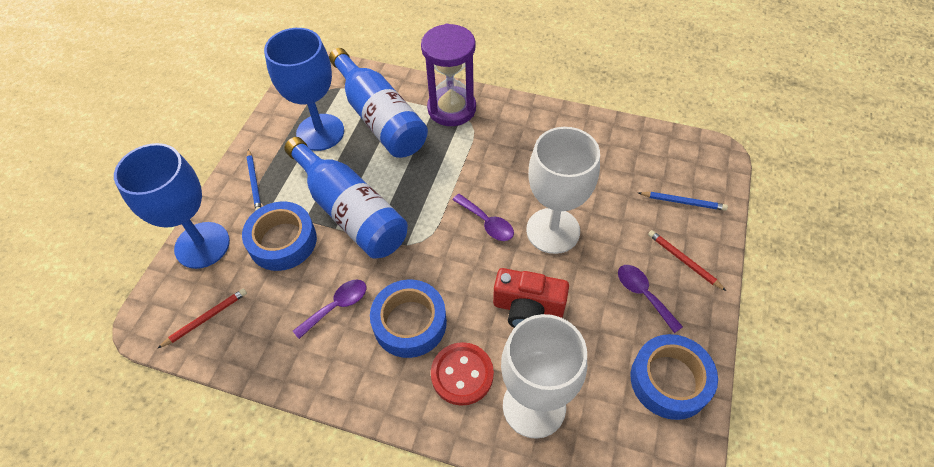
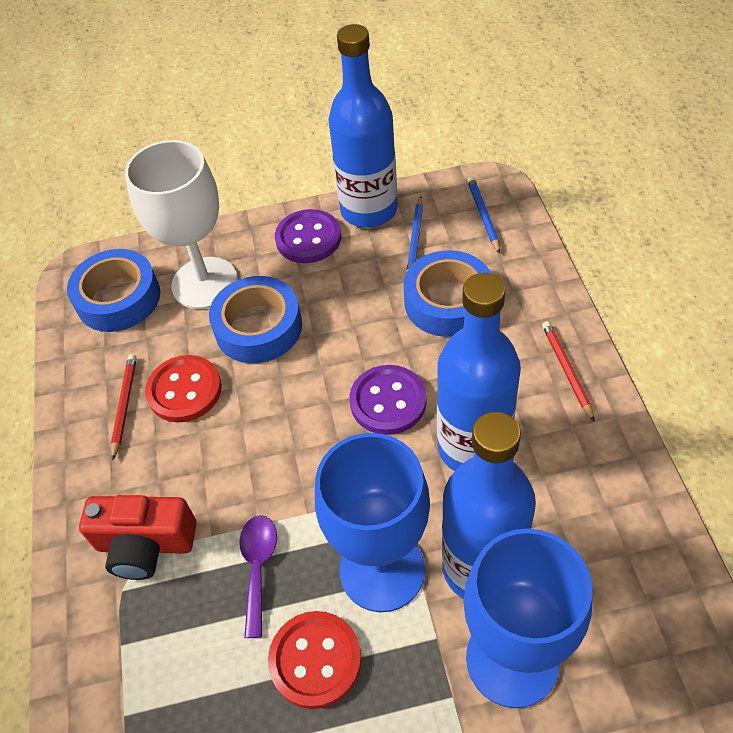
blue bottle: 2 -> 3
purple button: 0 -> 2
purple hourglass: 1 -> 0
purple spoon: 3 -> 1
red button: 1 -> 2
white goblet: 2 -> 1

